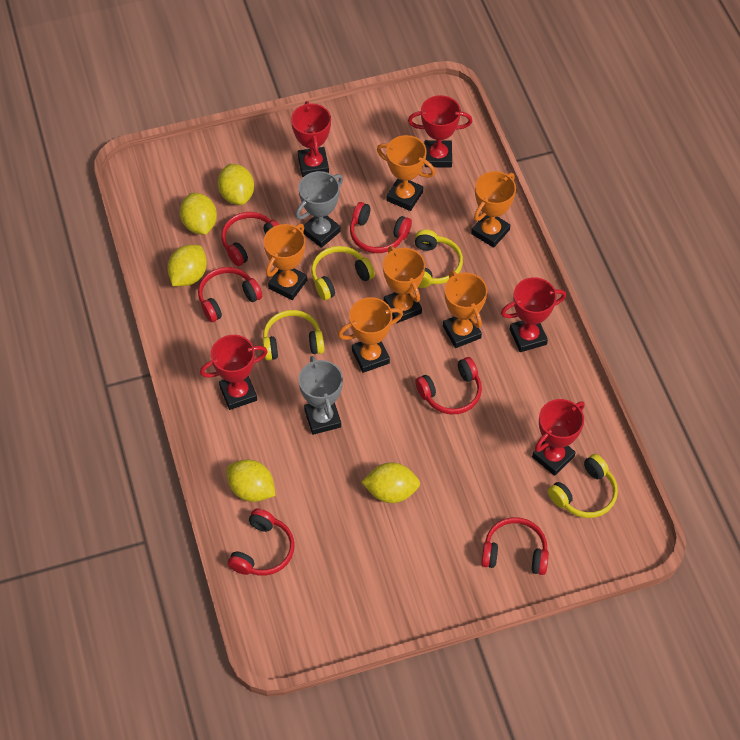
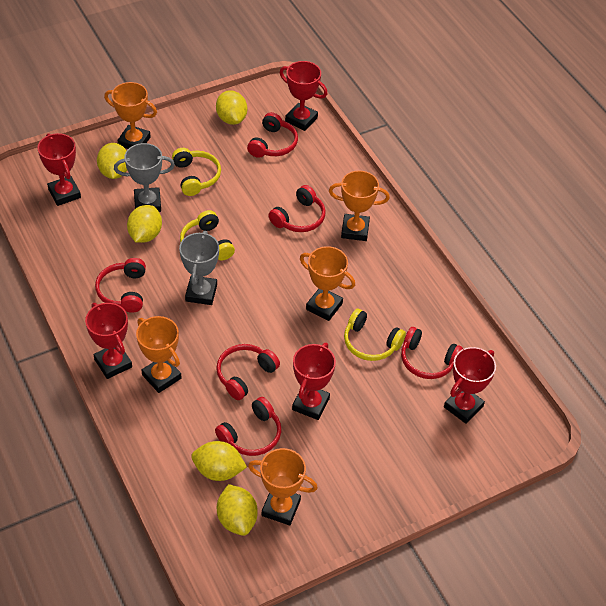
orange trophy: 6 -> 5
yellow headphones: 4 -> 3

